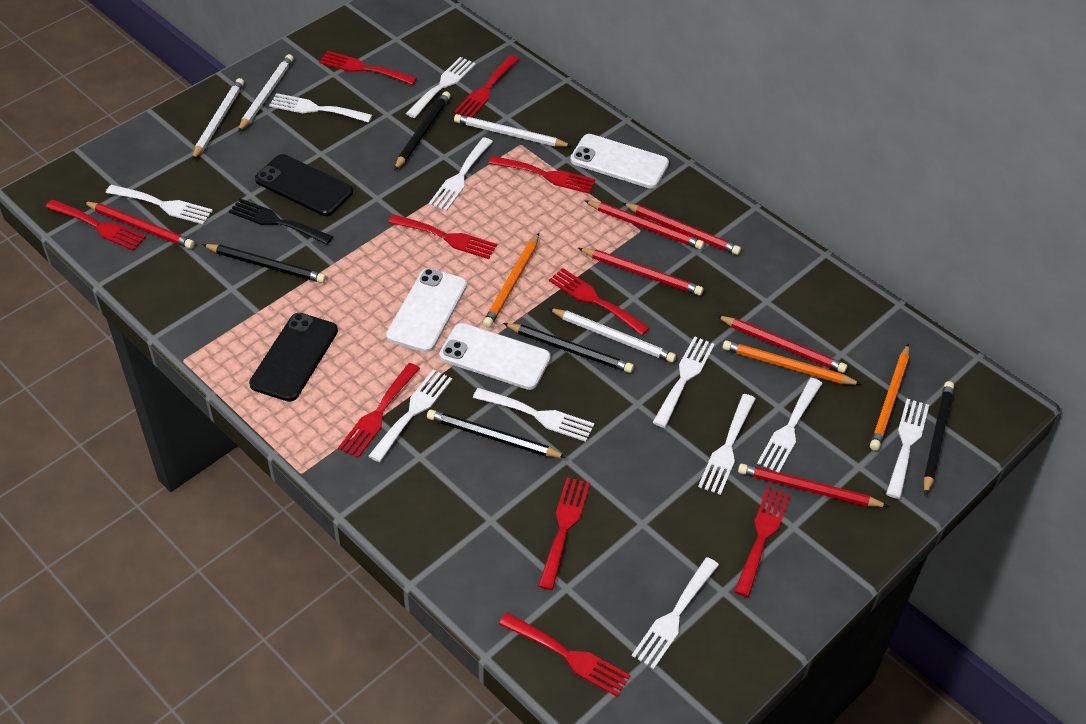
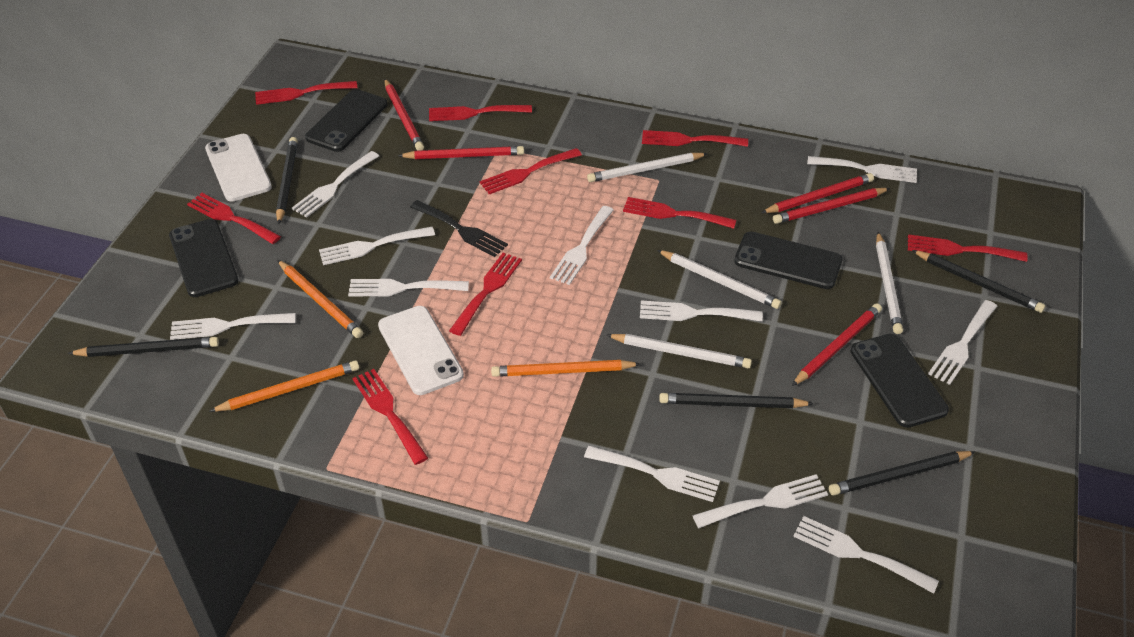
black phone: 2 -> 4
red fork: 10 -> 9
red pencil: 6 -> 5
white phone: 3 -> 2

